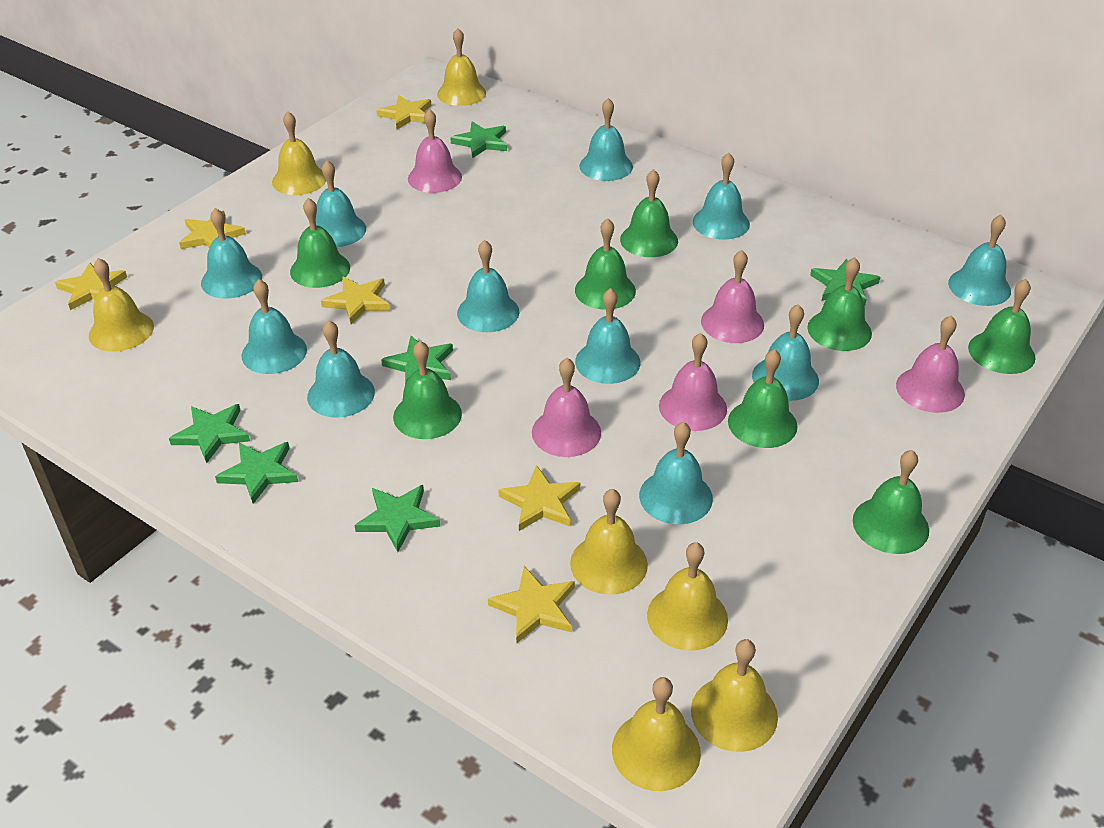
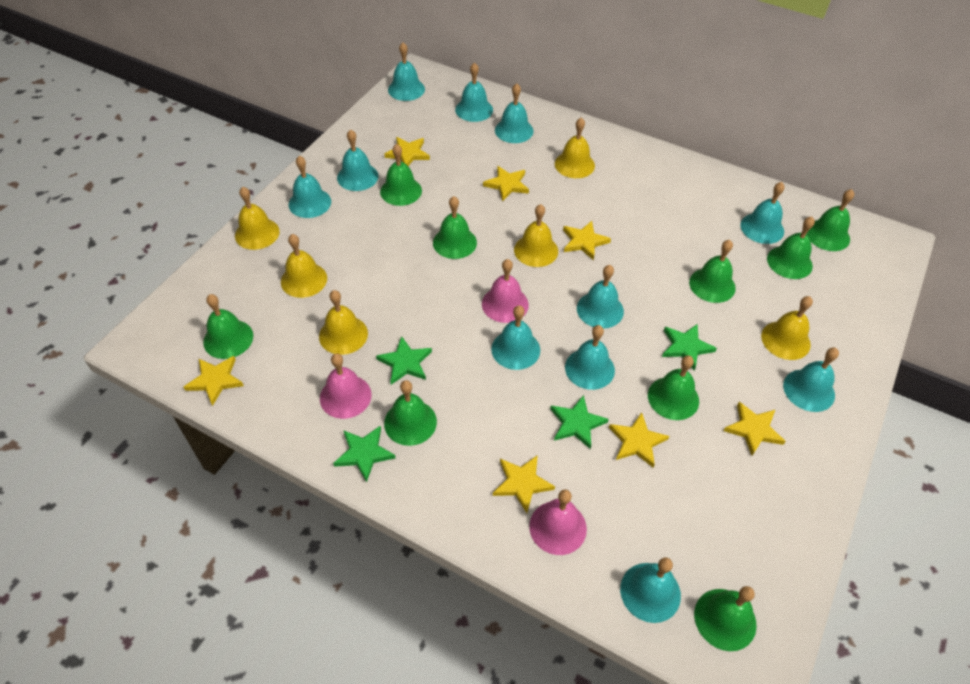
green bell: 8 -> 9
green star: 6 -> 4
pink bell: 5 -> 3
yellow bell: 7 -> 6
yellow star: 6 -> 7

